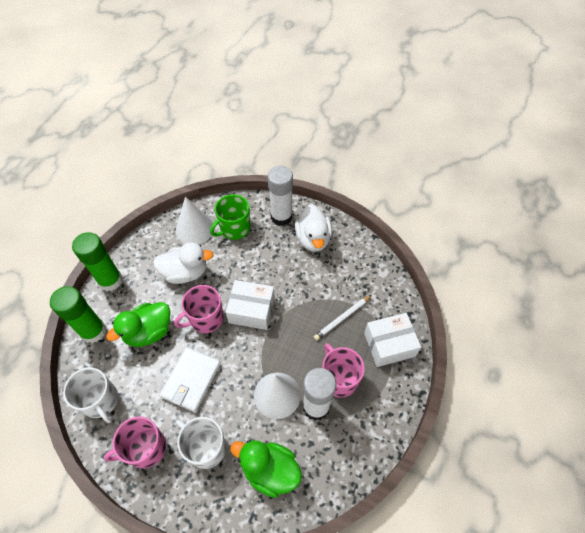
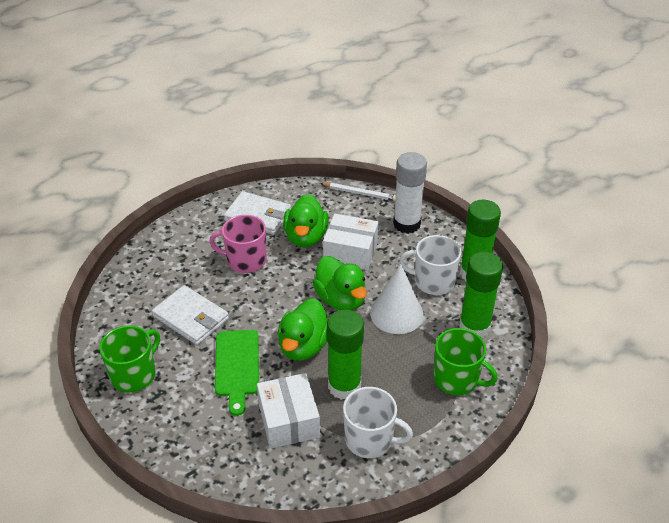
green cutting board: 0 -> 1
green duck: 2 -> 3
green glue stick: 2 -> 3
green mug: 1 -> 2
pink mug: 3 -> 1
white cone: 2 -> 1
white duck: 2 -> 0
white glue stick: 2 -> 1
white wallet: 1 -> 2

